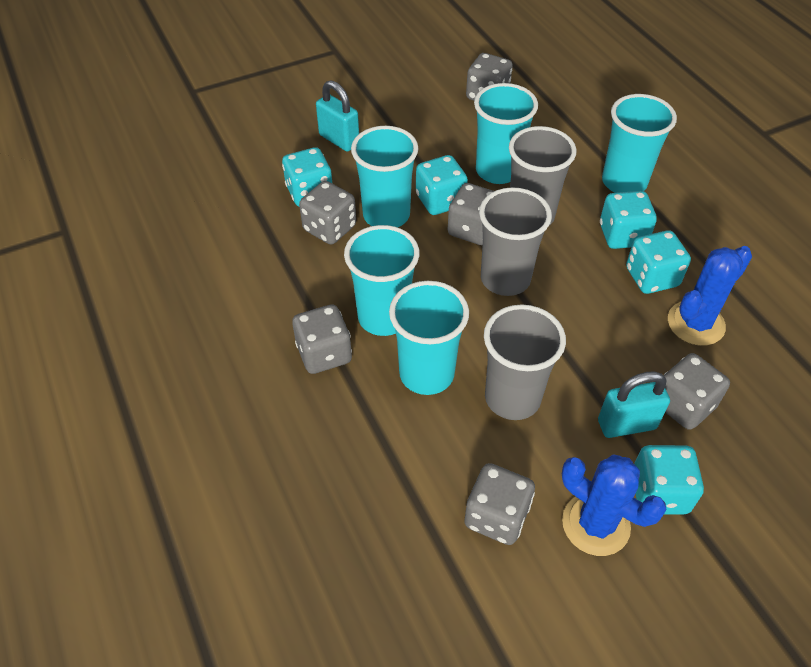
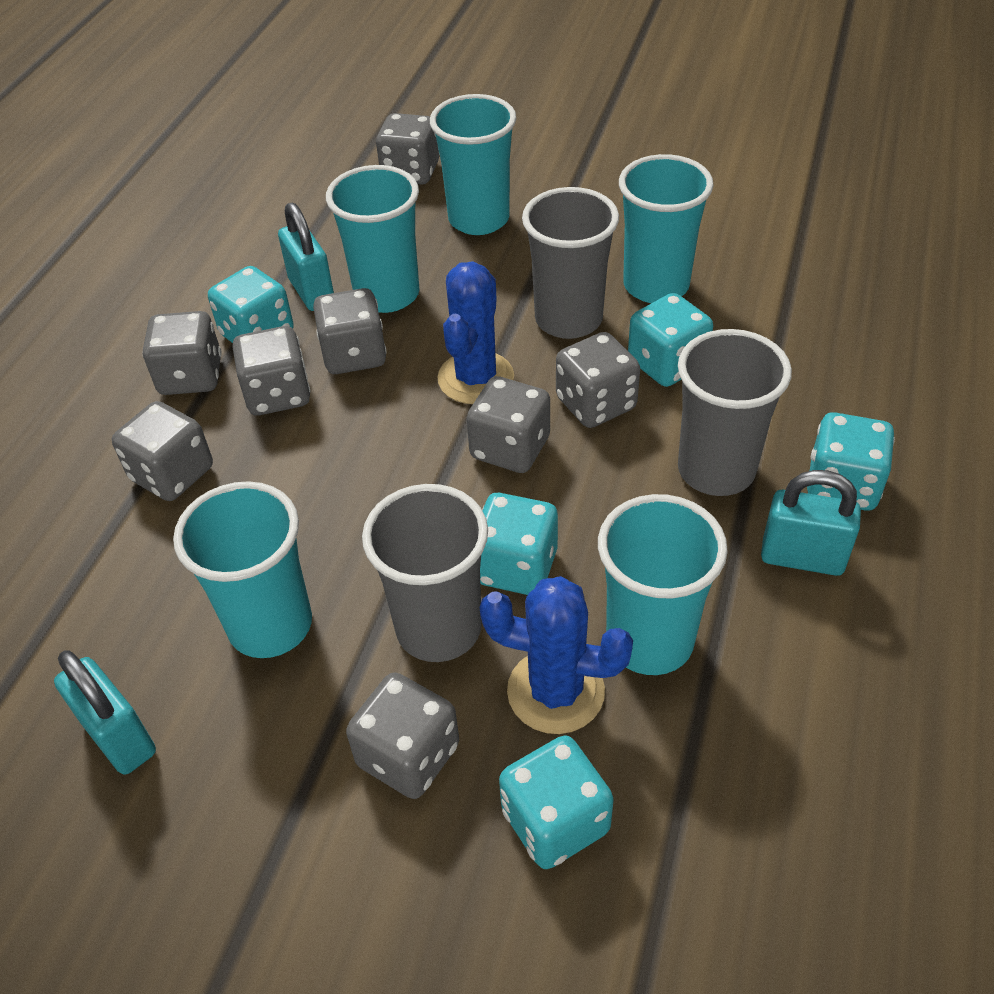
grey dice: 6 -> 8
turquoise padlock: 2 -> 3

